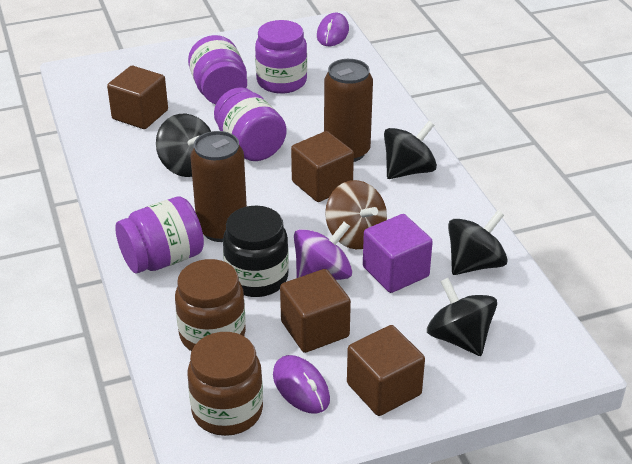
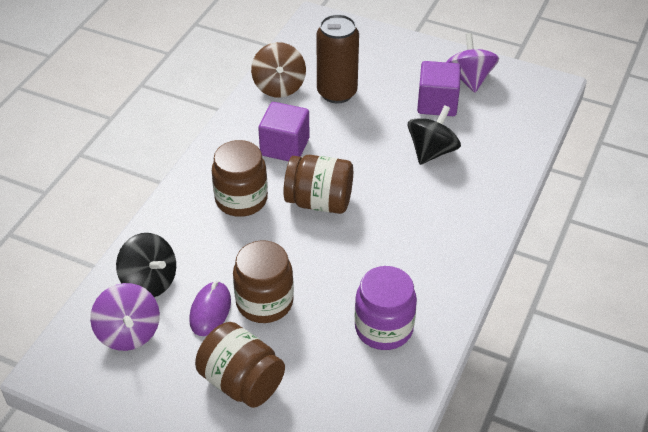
black jar: 1 -> 0
black spinning top: 4 -> 2
brown can: 2 -> 1
brown cube: 4 -> 0
brown jar: 2 -> 4
purple cube: 1 -> 2
purple jar: 4 -> 1
purple mouse: 2 -> 1
purple spinning top: 1 -> 2

